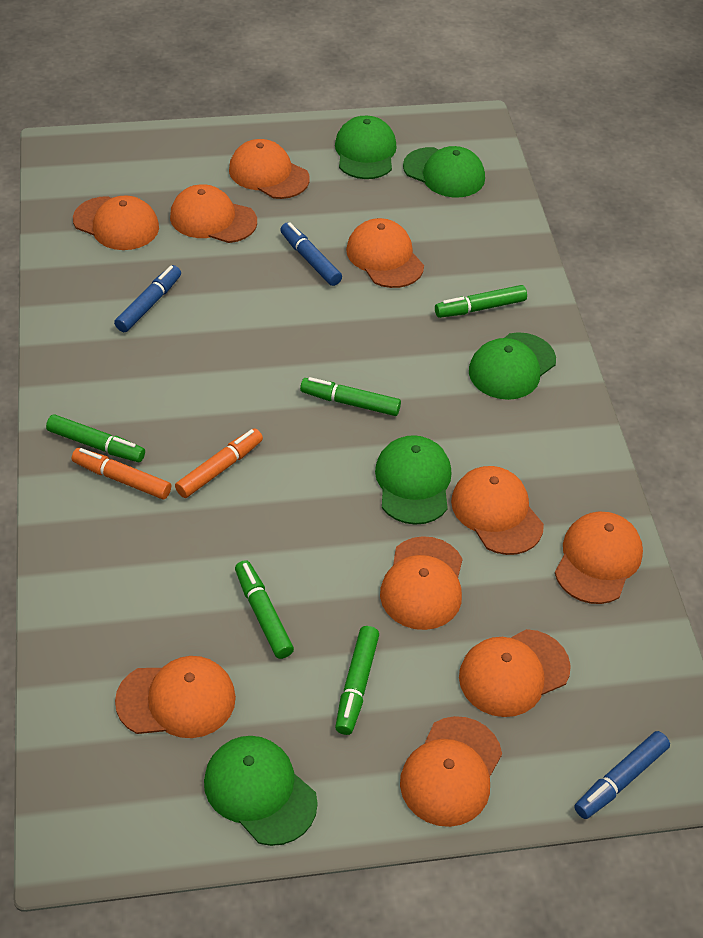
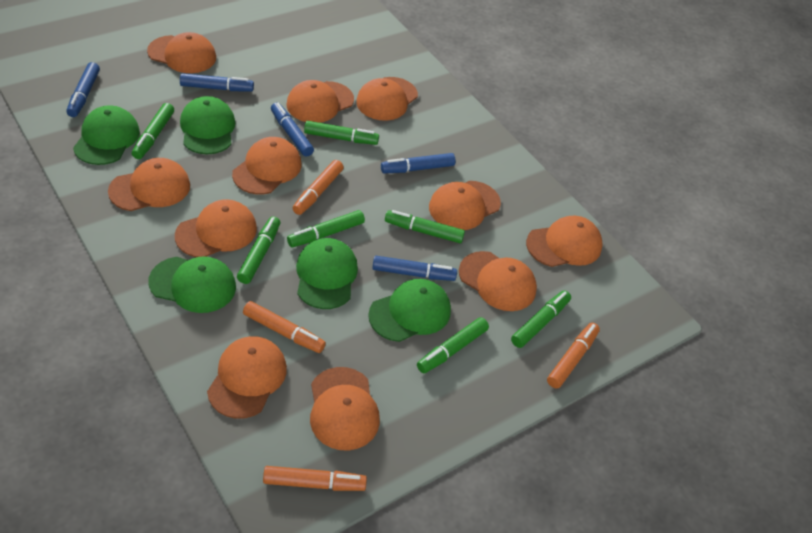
blue marker: 3 -> 5
green marker: 5 -> 7
orange cap: 10 -> 11
orange marker: 2 -> 4

